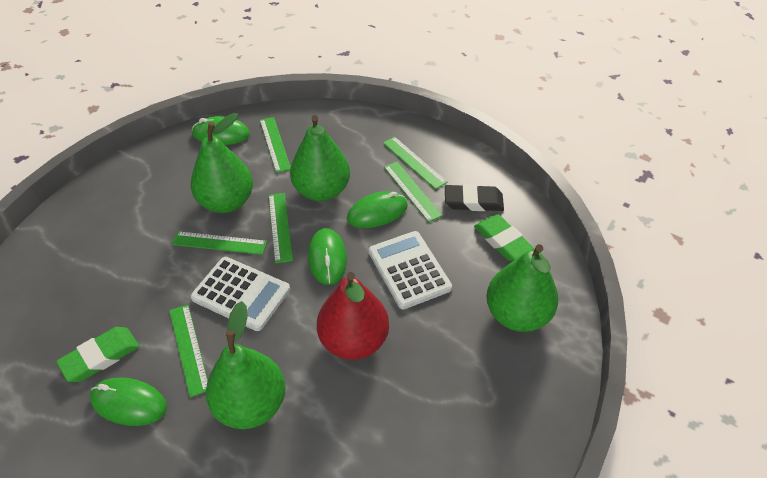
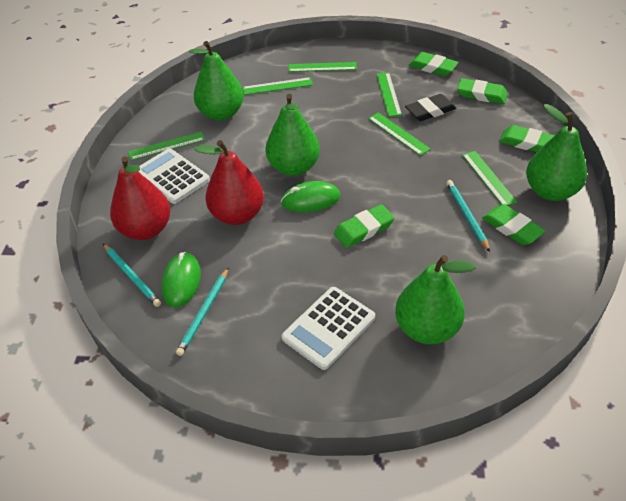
green eraser: 2 -> 5
green mouse: 4 -> 2
red pear: 1 -> 2
turquoise pencil: 0 -> 3

